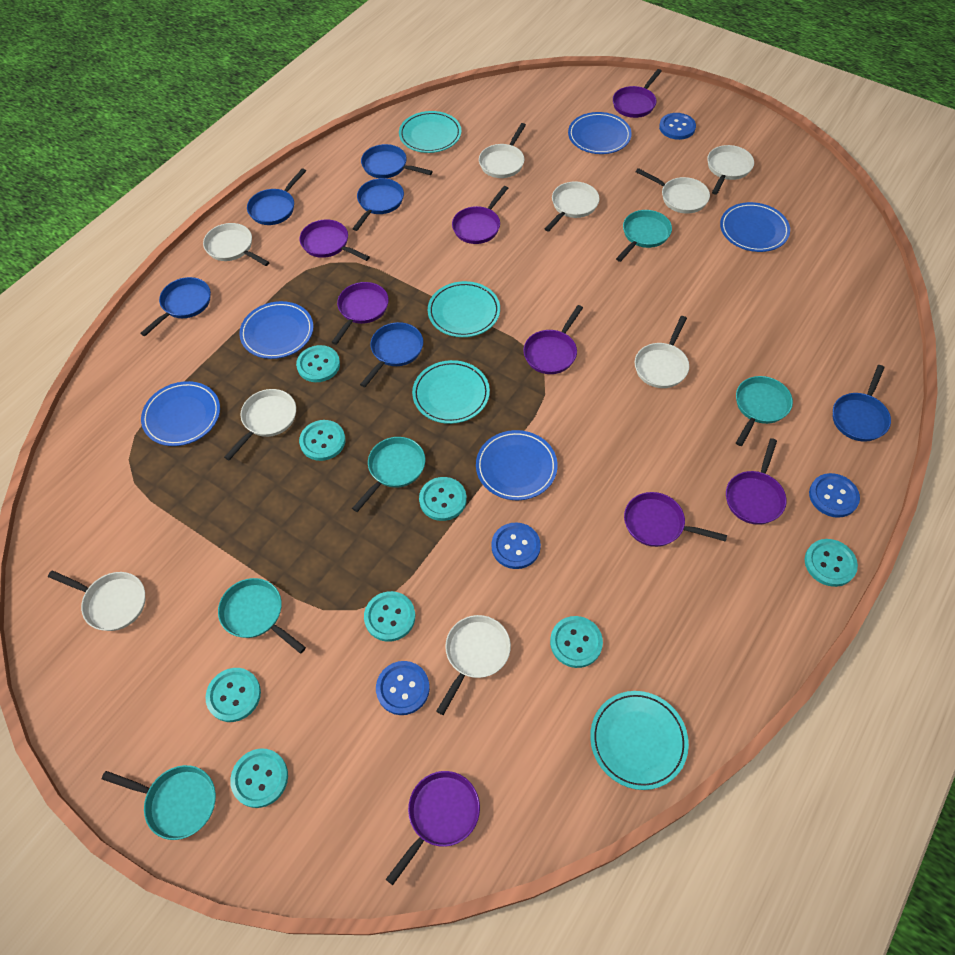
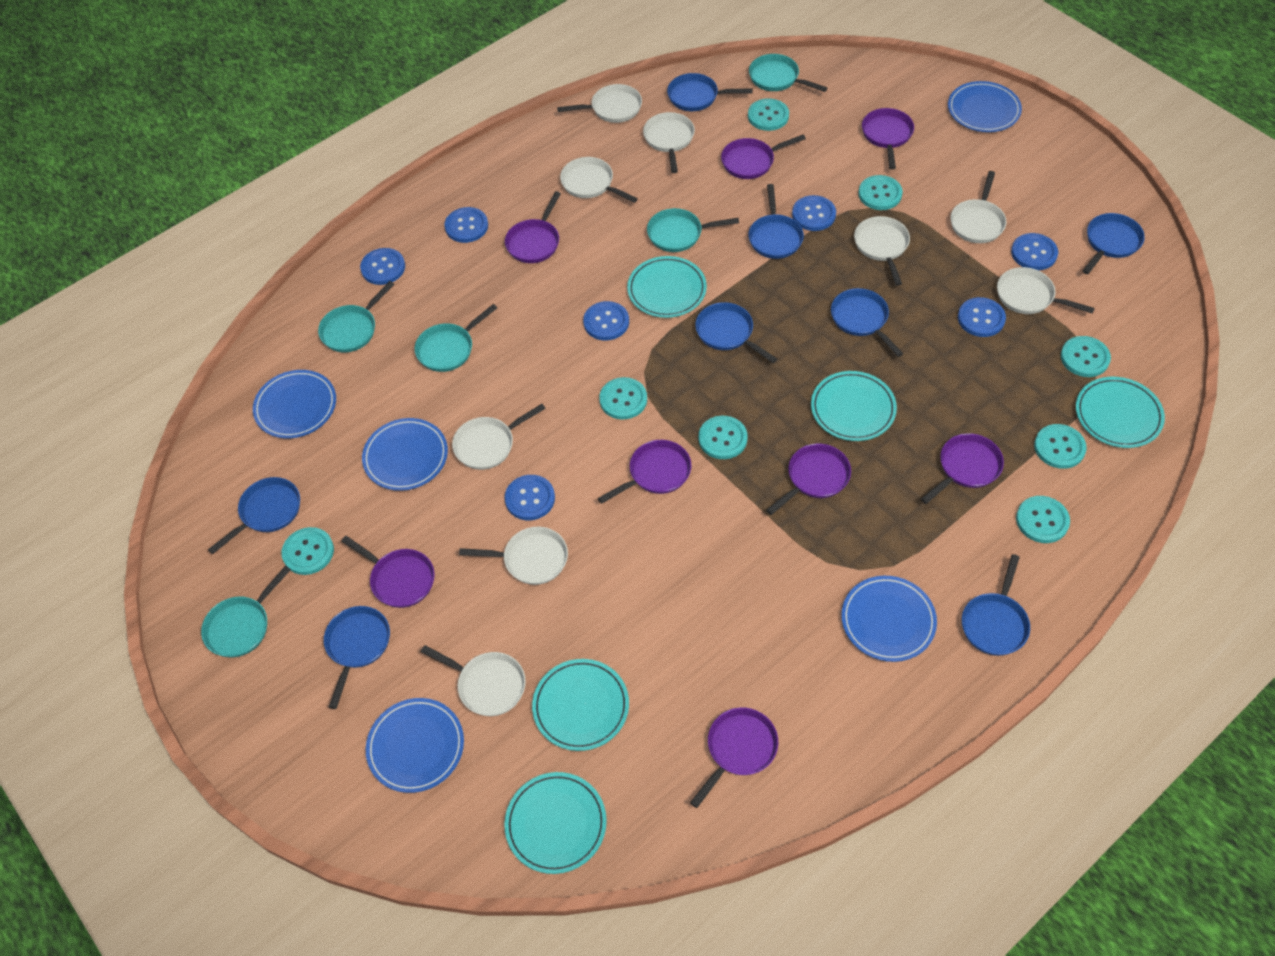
blue button: 4 -> 7
blue pan: 6 -> 8
turquoise plate: 4 -> 5

